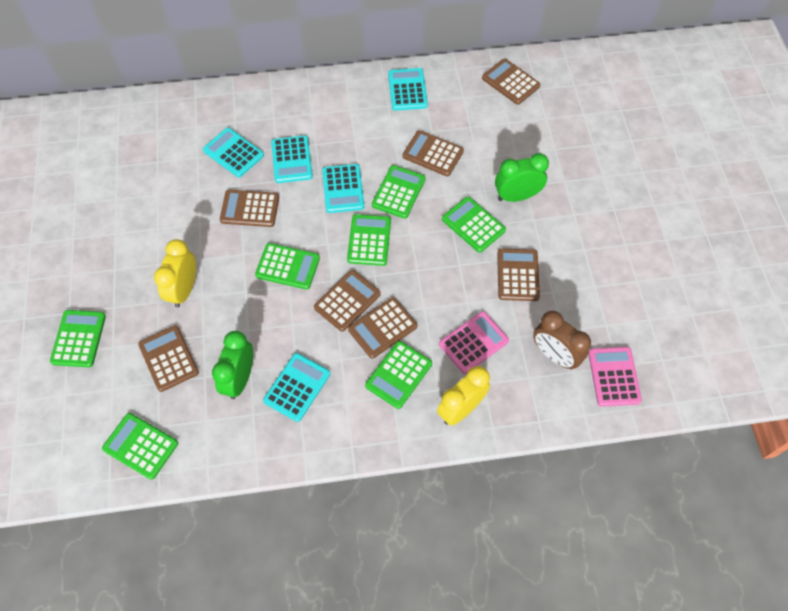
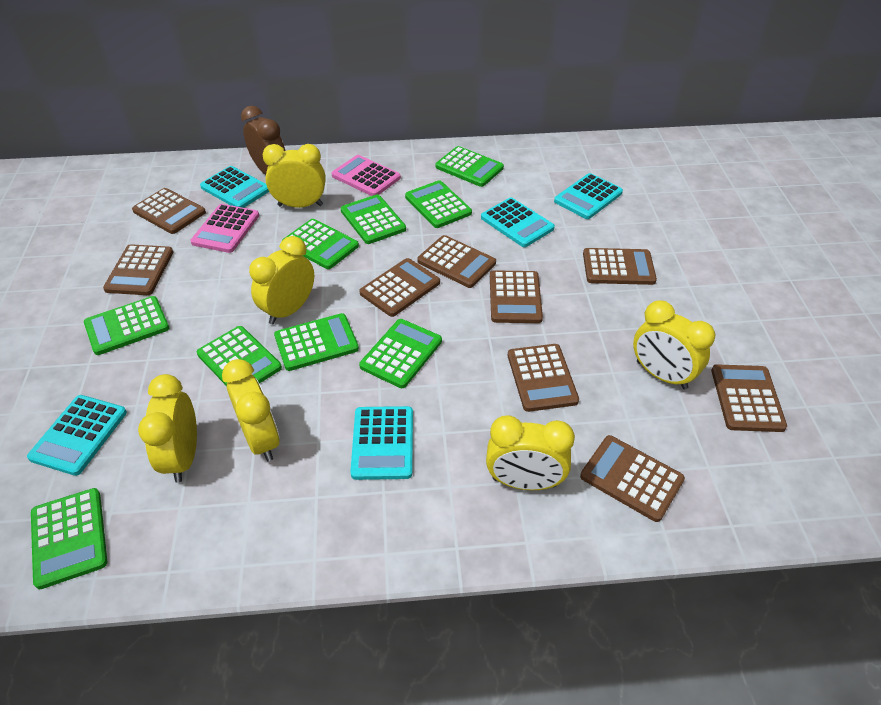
brown calculator: 7 -> 9
green calculator: 7 -> 9
green clock: 2 -> 0
yellow clock: 2 -> 6

